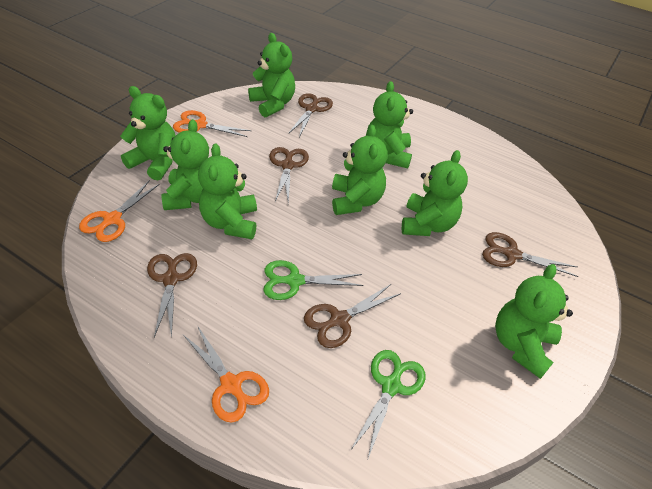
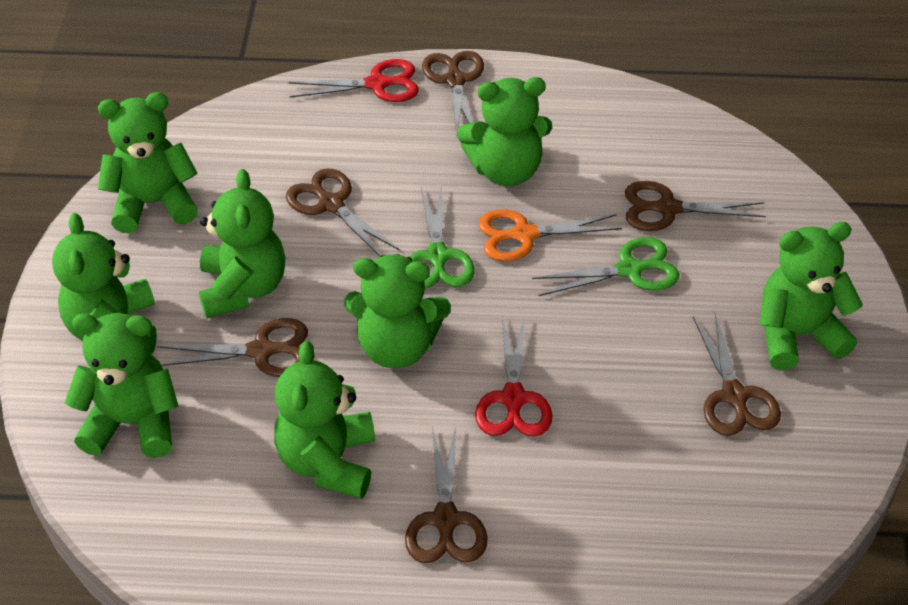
brown scissors: 5 -> 6
orange scissors: 3 -> 1
red scissors: 0 -> 2

